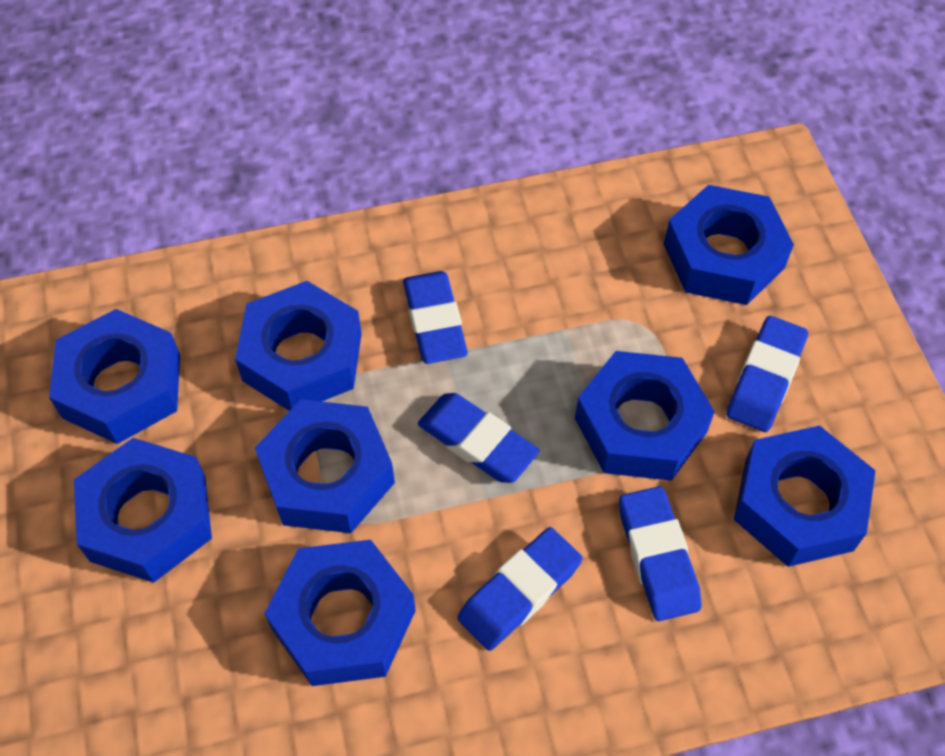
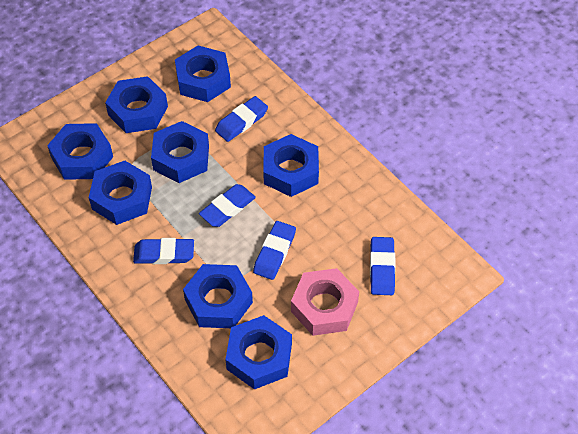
pink nut: 0 -> 1

